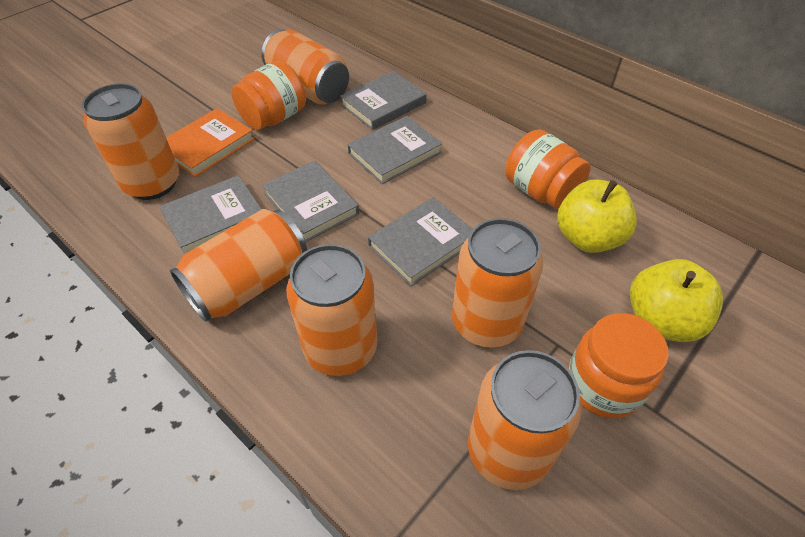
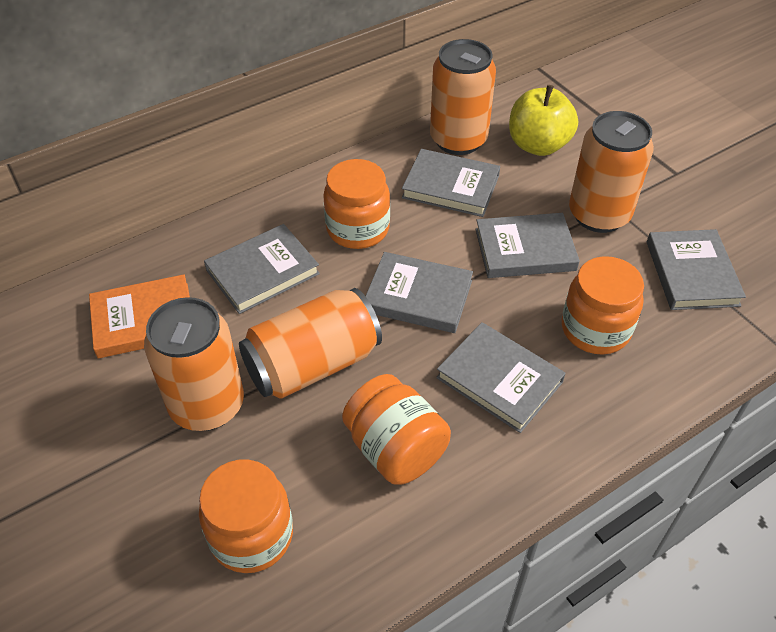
grey book: 5 -> 6
orange can: 6 -> 4
orange jar: 3 -> 4
yellow apple: 2 -> 1

